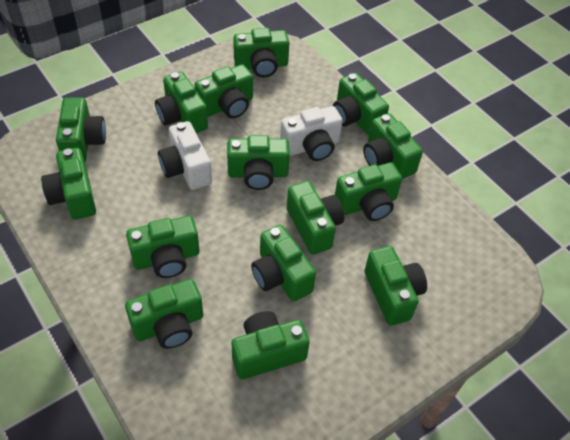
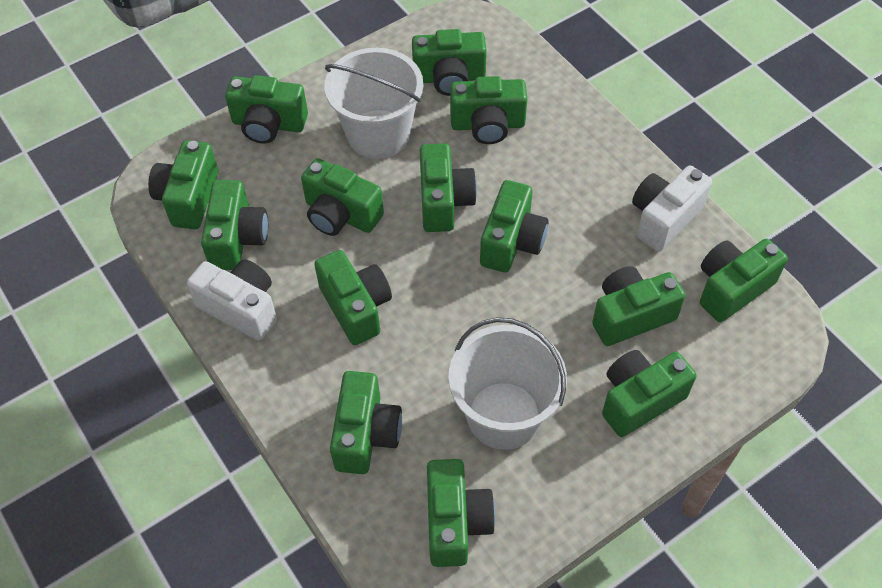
green camera: 15 -> 14
white bucket: 0 -> 2

